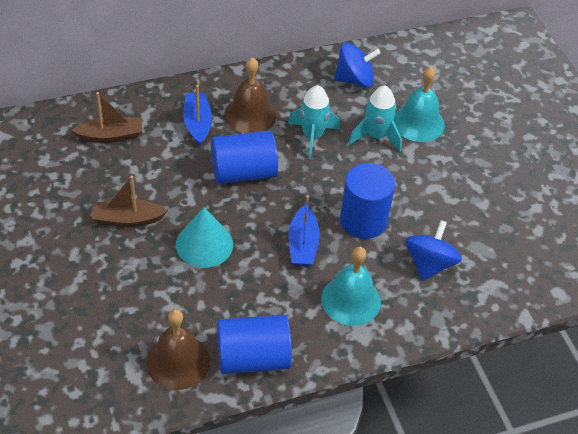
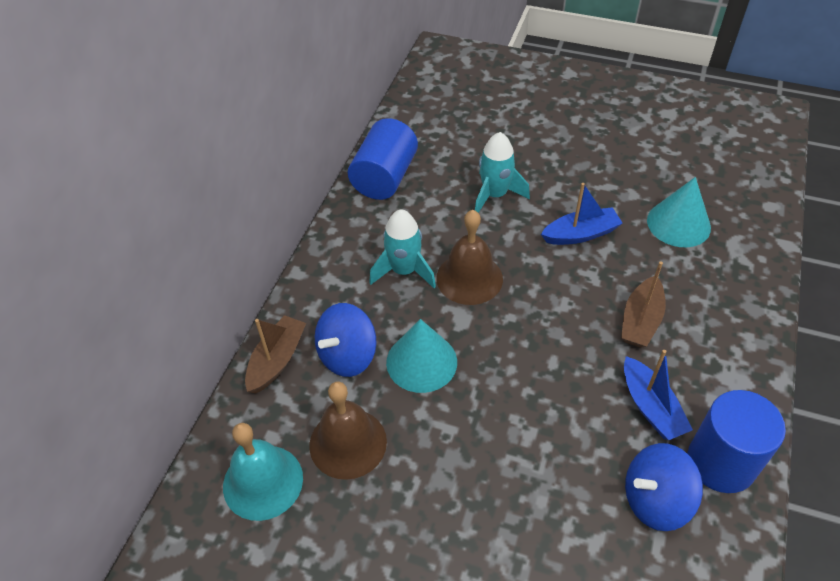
blue cylinder: 3 -> 2
turquoise bell: 2 -> 1
turquoise cone: 1 -> 2

